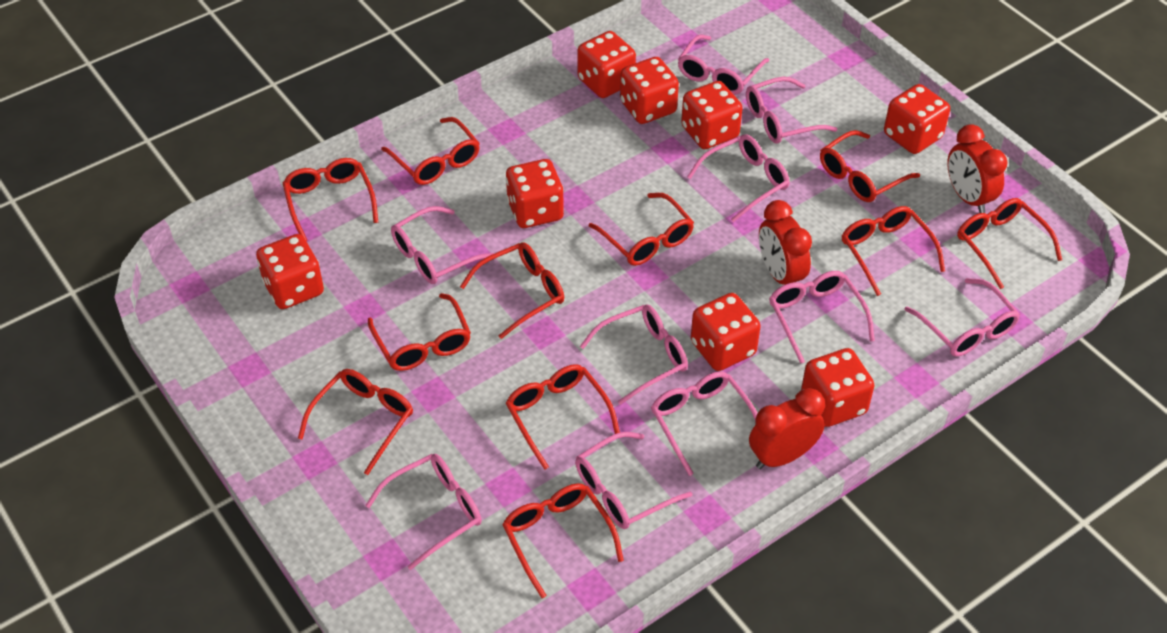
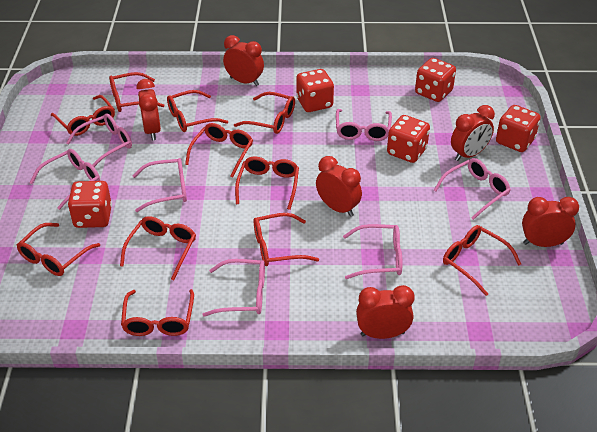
pink glasses: 10 -> 7
red clock: 3 -> 6
red dice: 8 -> 5

